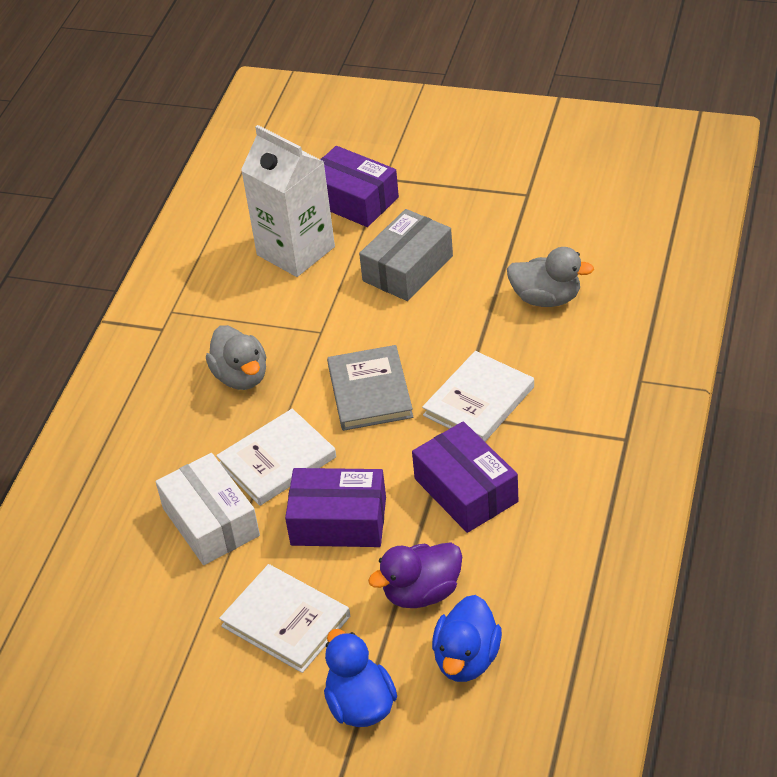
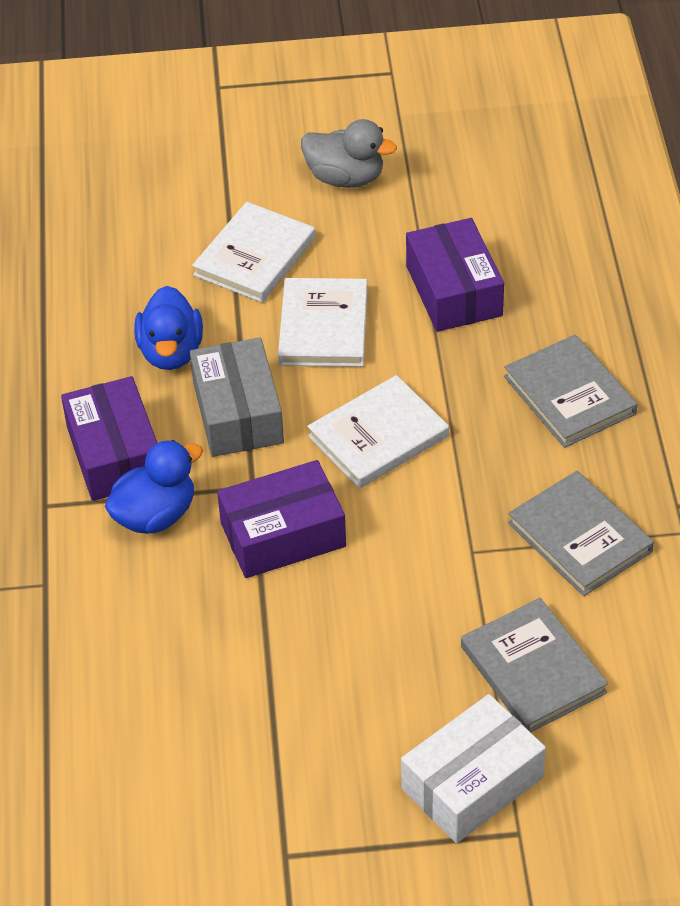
grey book: 1 -> 3
grey duck: 2 -> 1
purple duck: 1 -> 0
white carton: 1 -> 0

